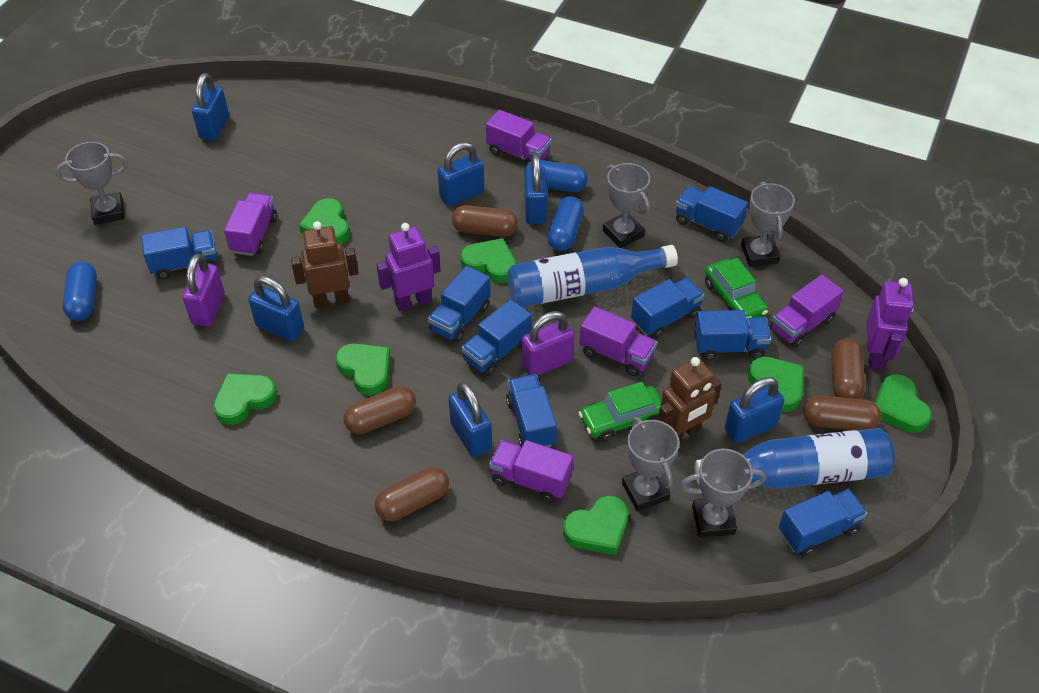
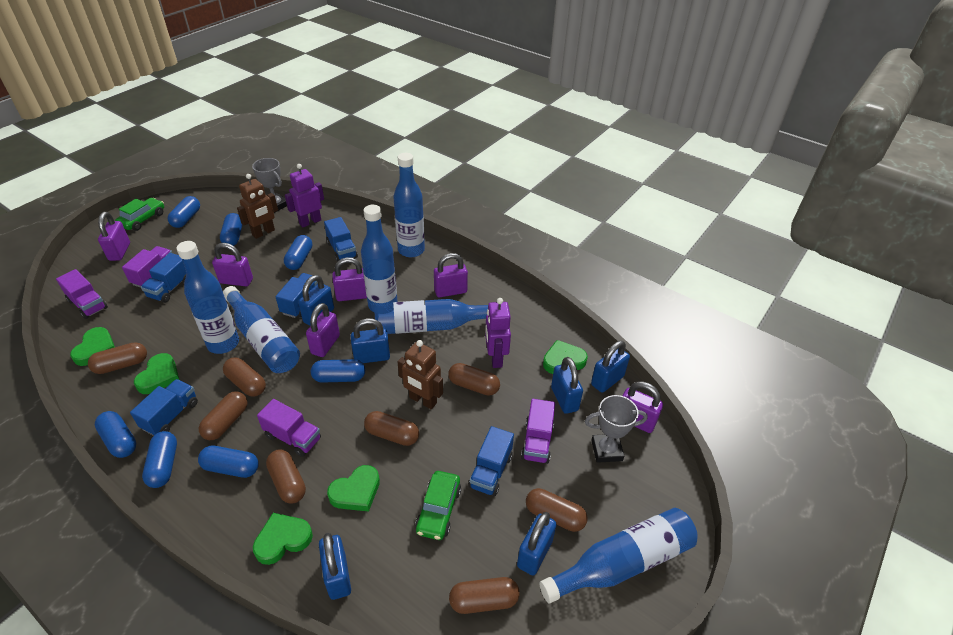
blue bottle: 2 -> 6
blue capsule: 3 -> 7
blue truck: 8 -> 5
brown capsule: 5 -> 8
green heart: 7 -> 5
grey trophy: 5 -> 2
purple padlock: 2 -> 6
purple truck: 5 -> 4

